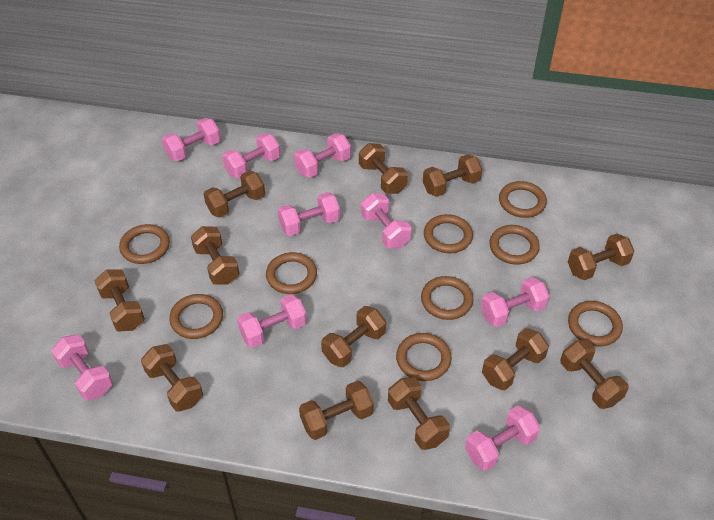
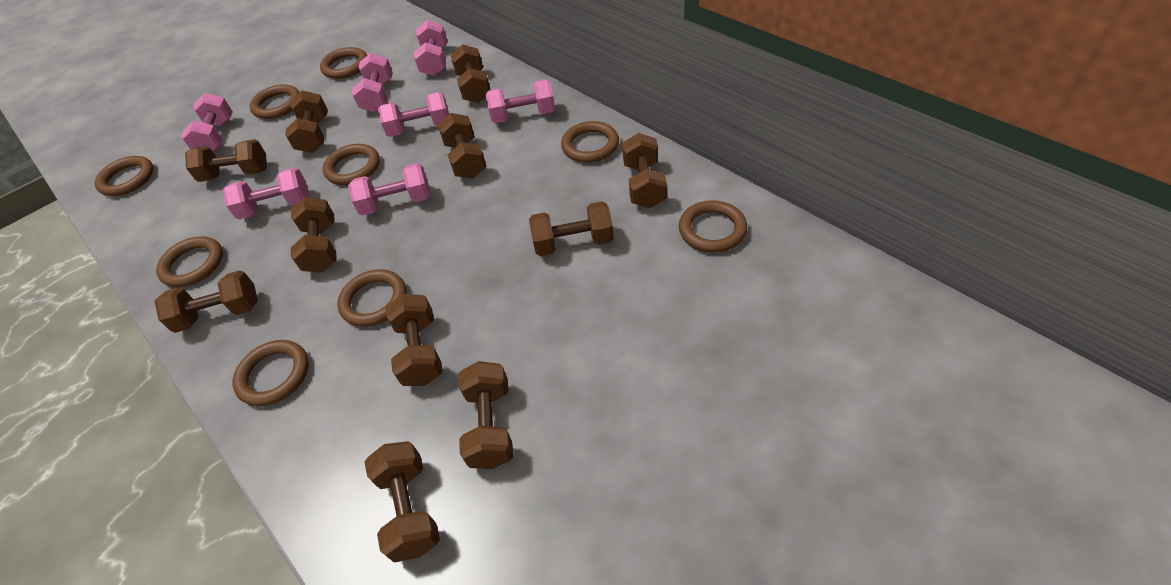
brown dumbbell: 12 -> 11
pink dumbbell: 9 -> 7

